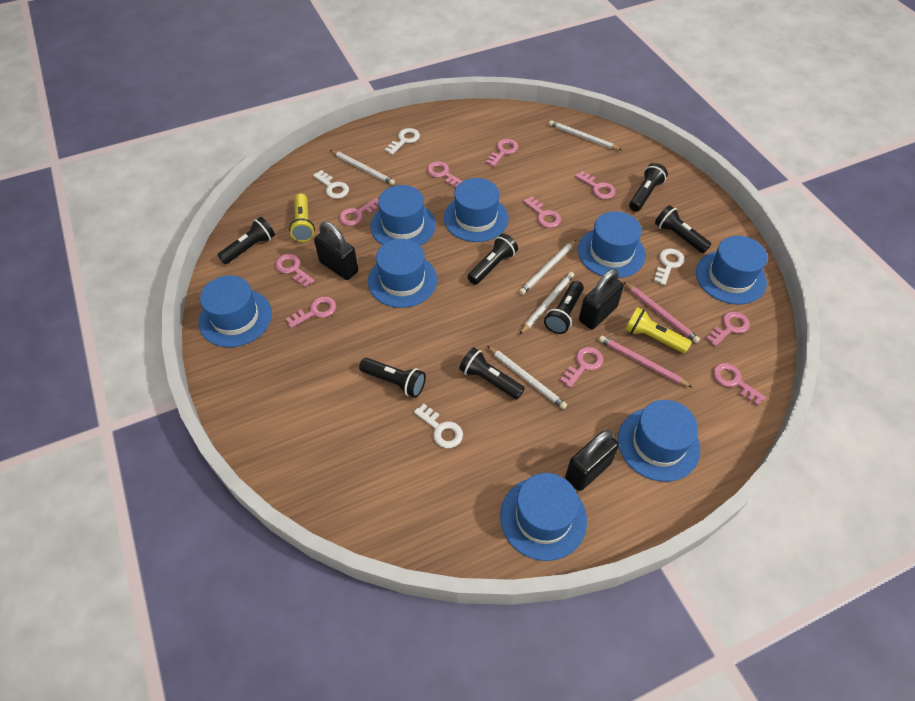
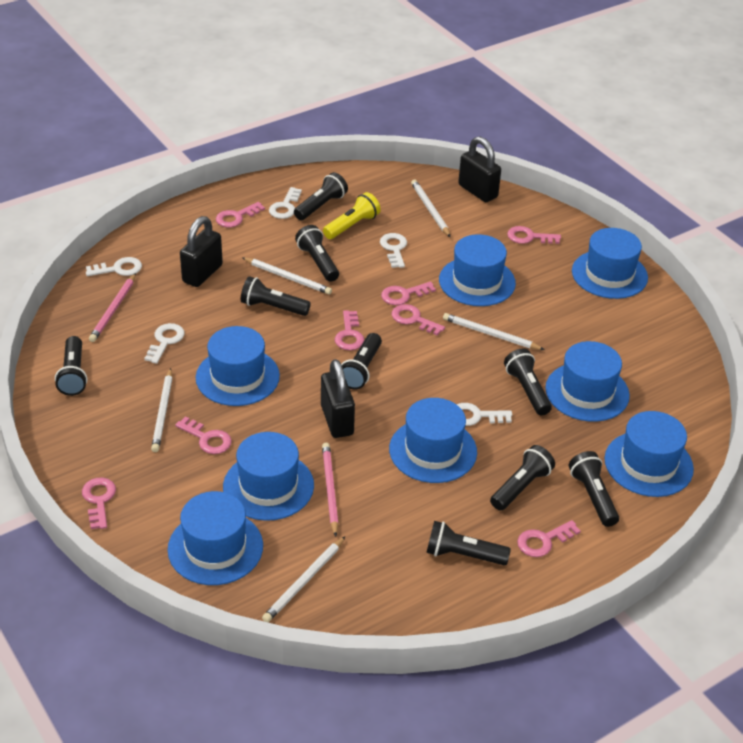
black flashlight: 7 -> 9
pink key: 10 -> 8
white key: 4 -> 5
yellow flashlight: 2 -> 1

